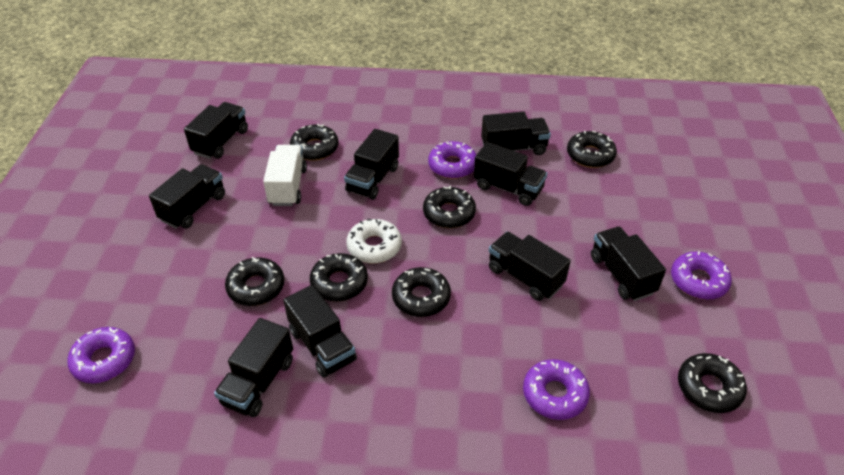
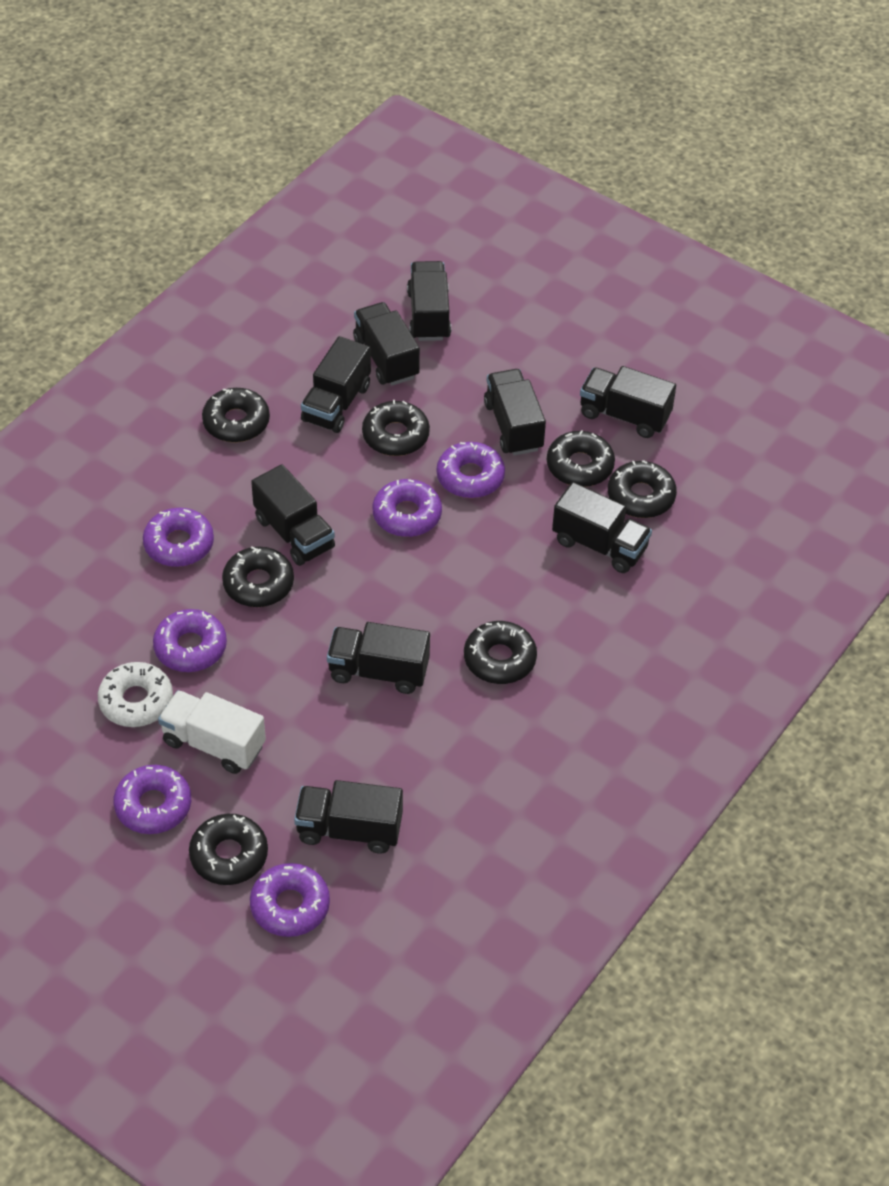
purple donut: 4 -> 6

